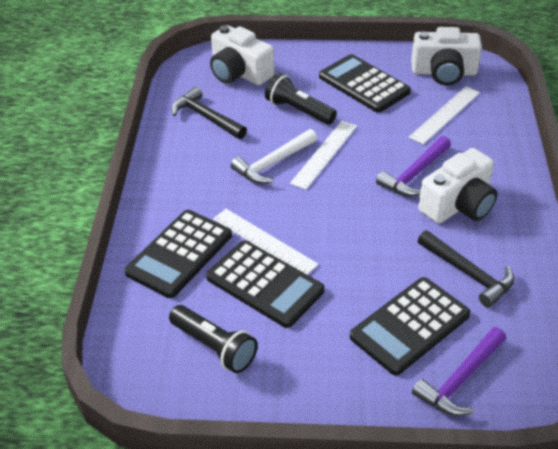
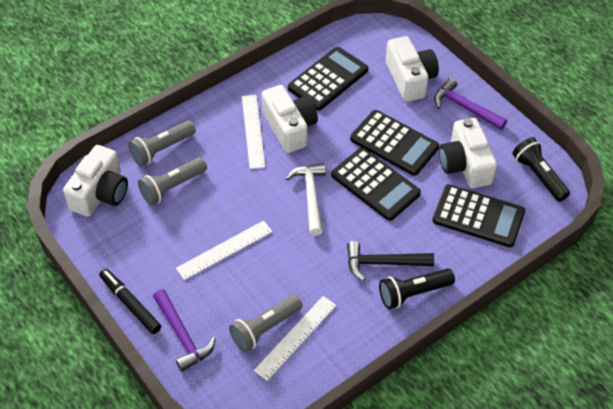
black hammer: 2 -> 1
black marker: 0 -> 1
grey flashlight: 0 -> 3
white camera: 3 -> 4

